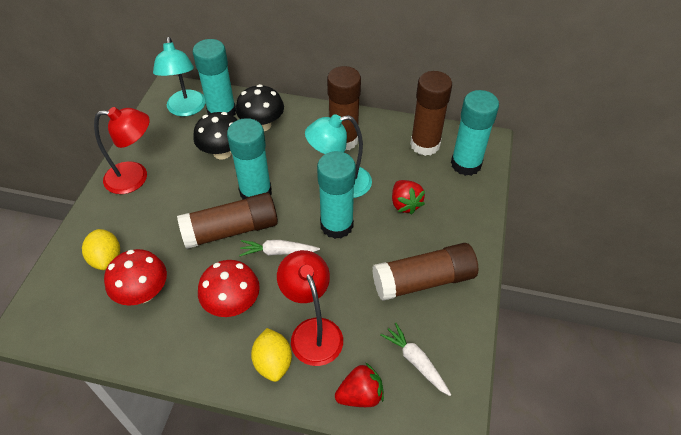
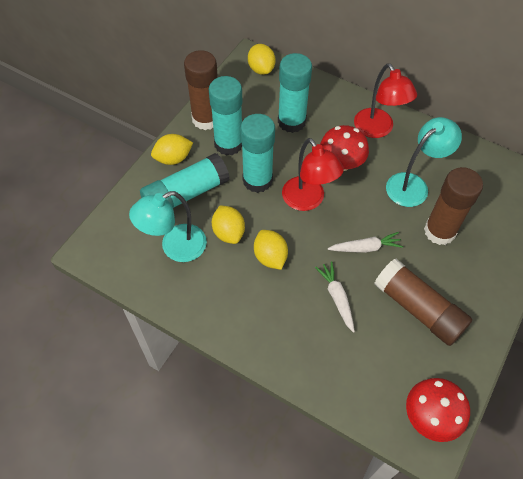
black mushroom: 2 -> 0
brown glue stick: 4 -> 3
red strawberry: 2 -> 0
yellow lemon: 2 -> 4

